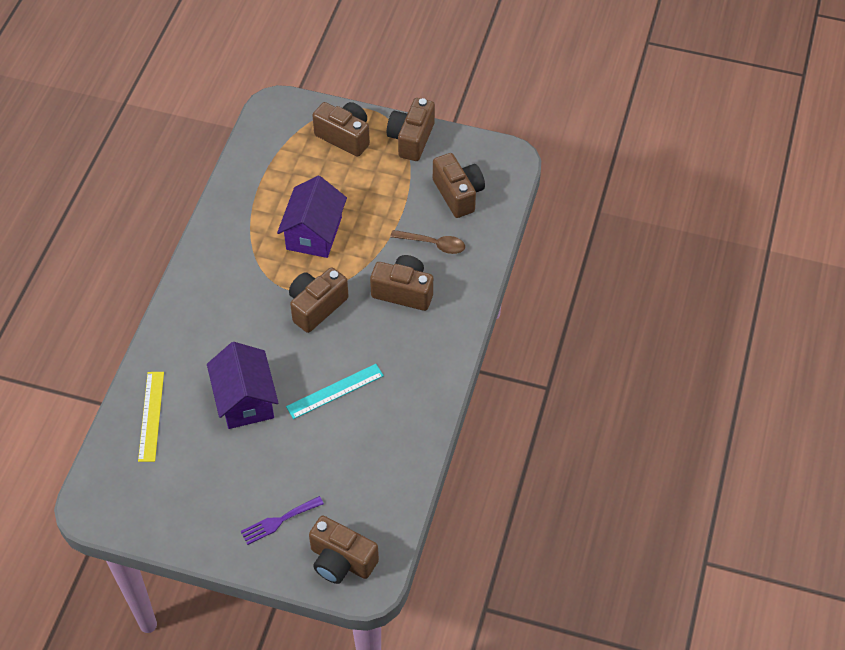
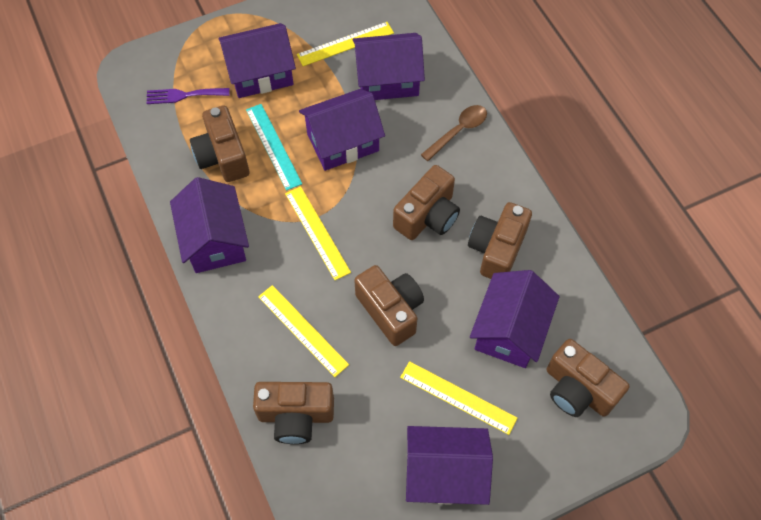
purple house: 2 -> 6
yellow ruler: 1 -> 4

